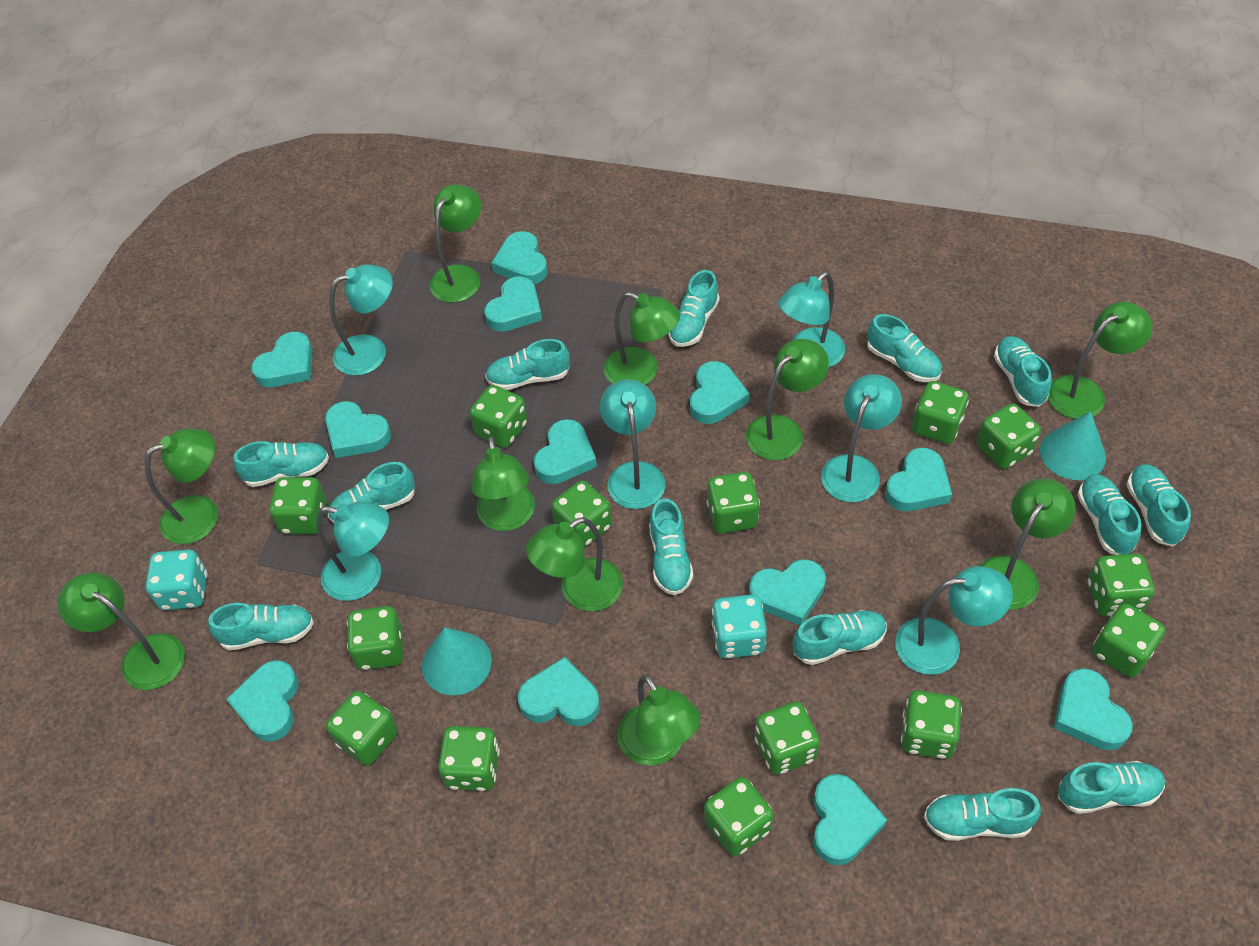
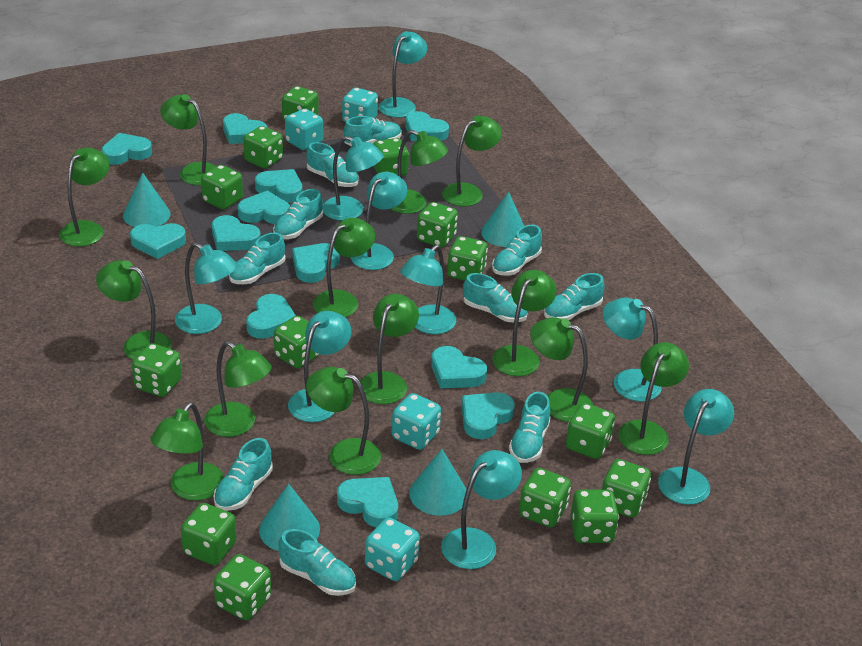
green lamp: 10 -> 13
turquoise cone: 2 -> 4
turquoise dice: 2 -> 4
turquoise lamp: 6 -> 9
turquoise shoe: 13 -> 10

